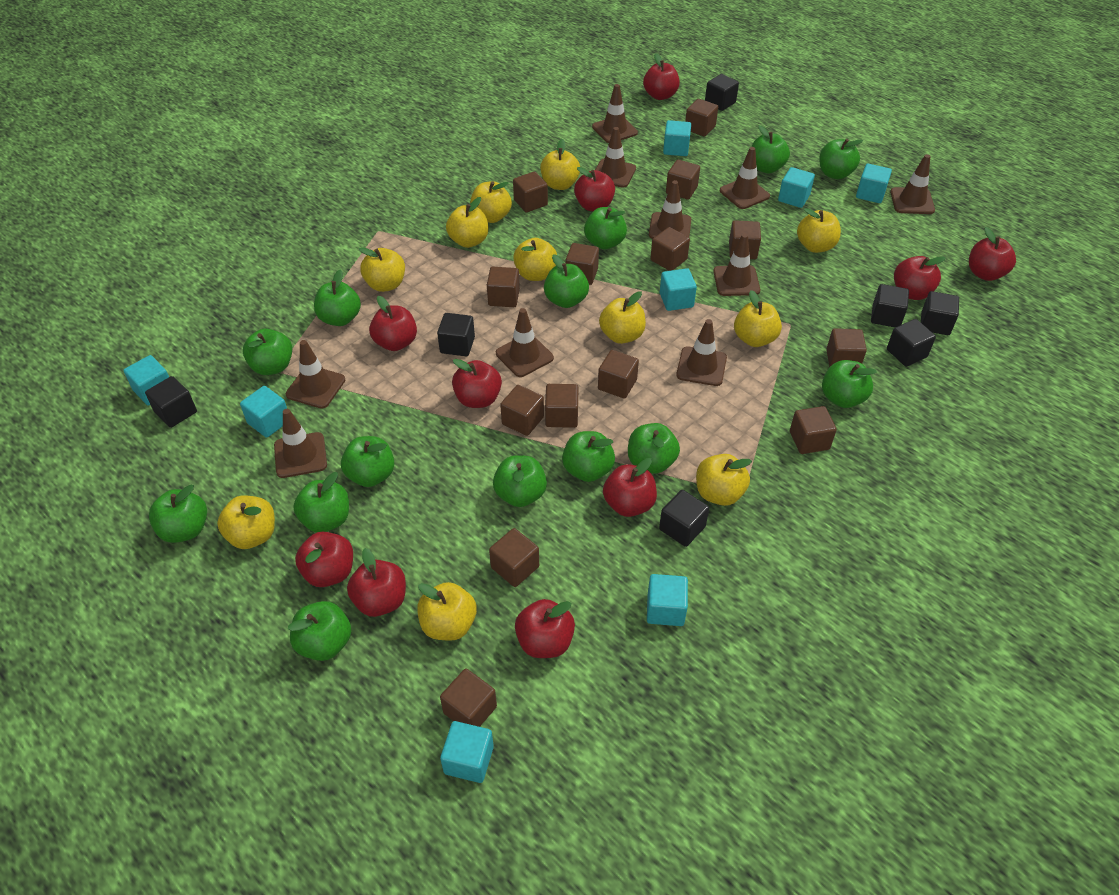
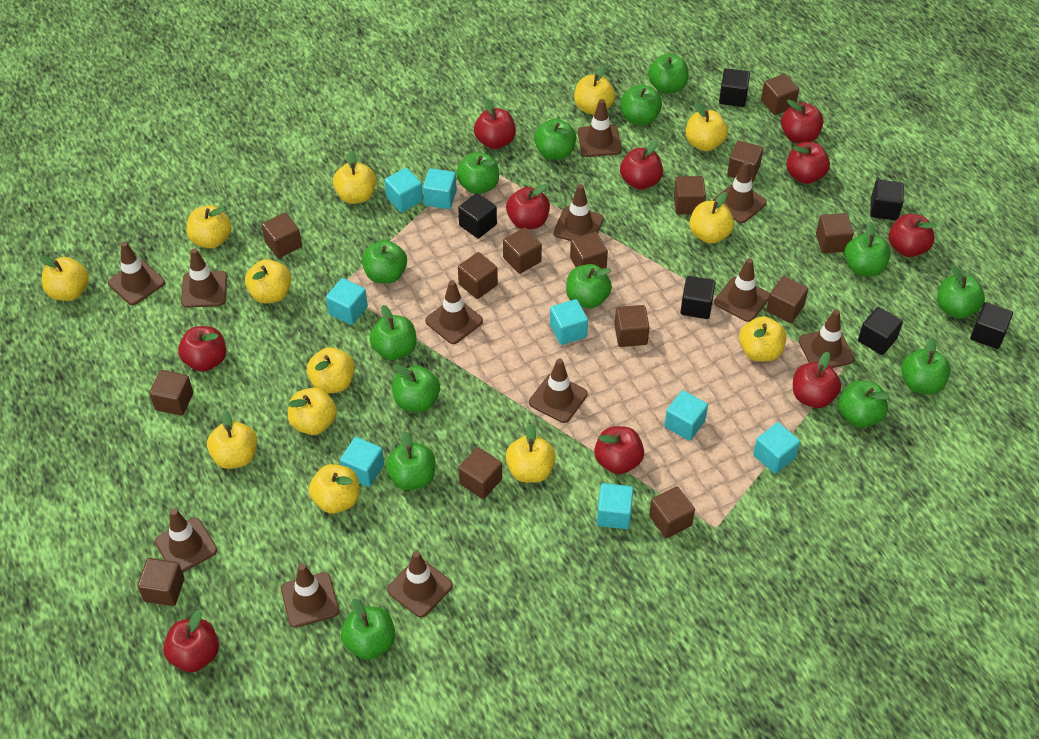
black cube: 7 -> 6
brown traffic cone: 10 -> 12
yellow apple: 11 -> 13

